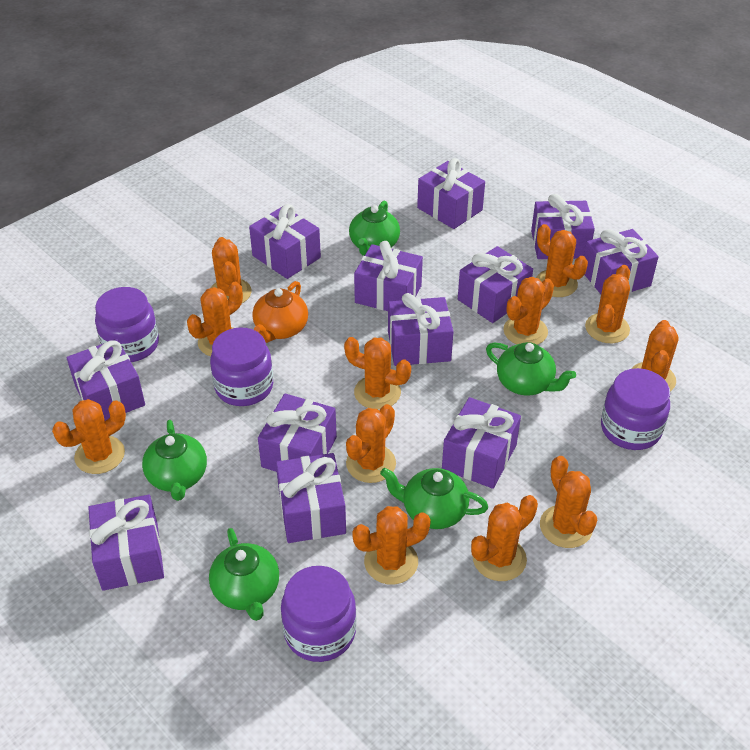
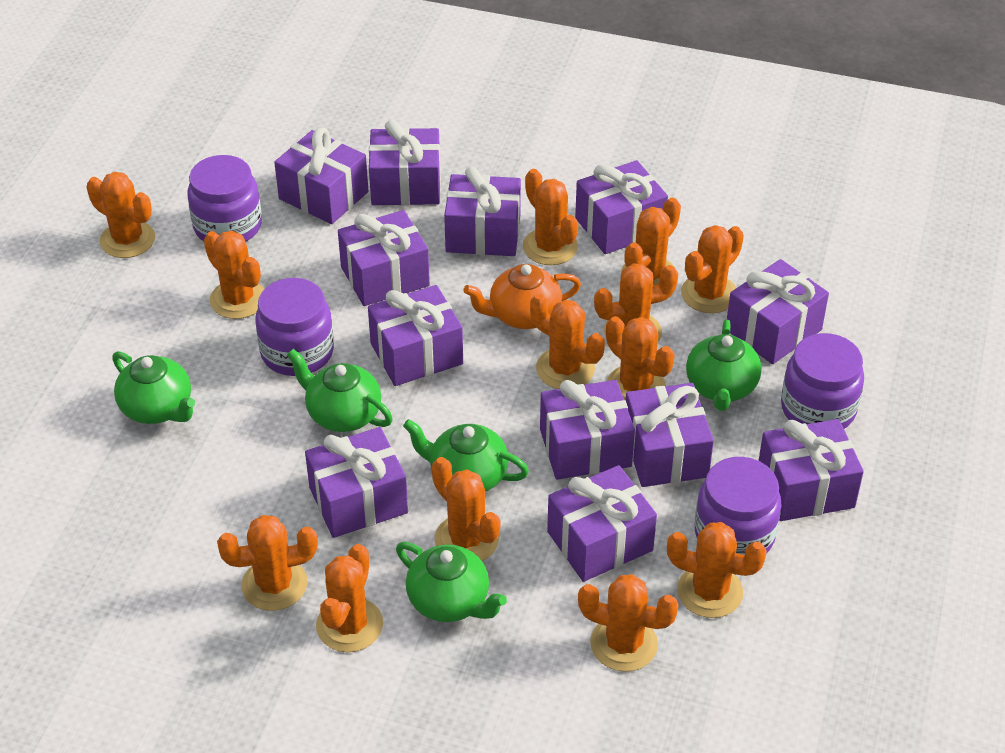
orange cactus: 12 -> 13

